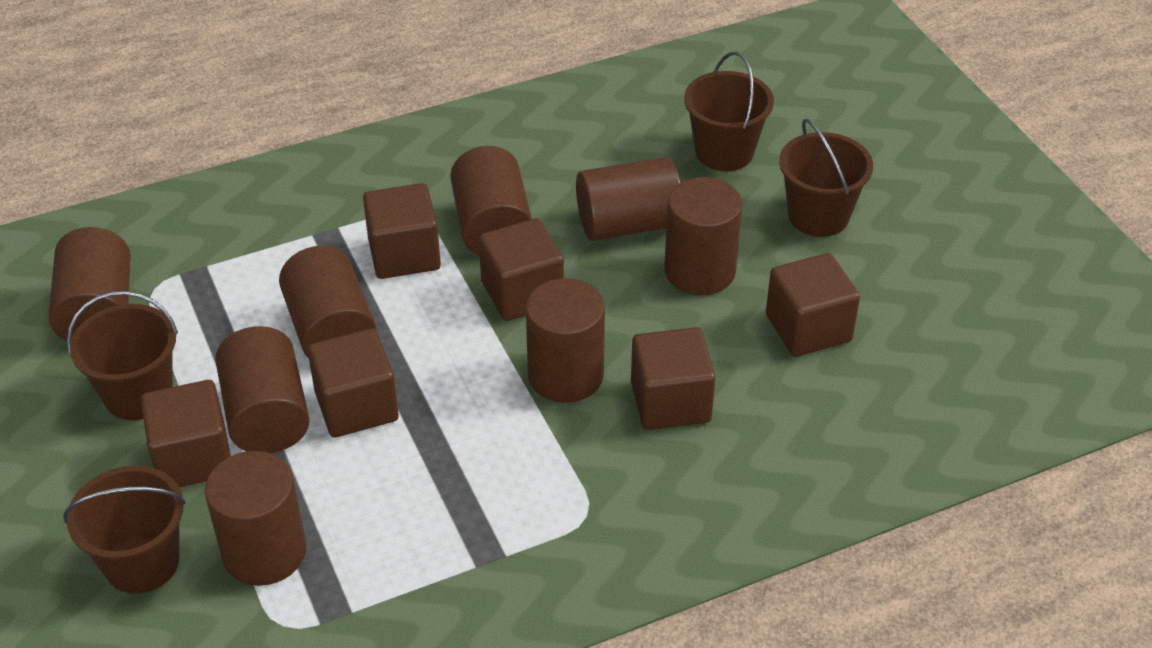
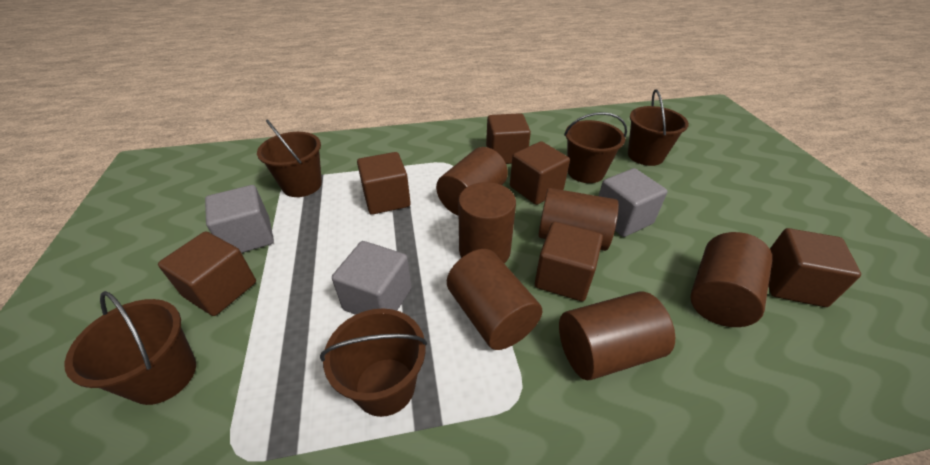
brown bucket: 4 -> 5
brown cylinder: 8 -> 6
grey cube: 0 -> 3

